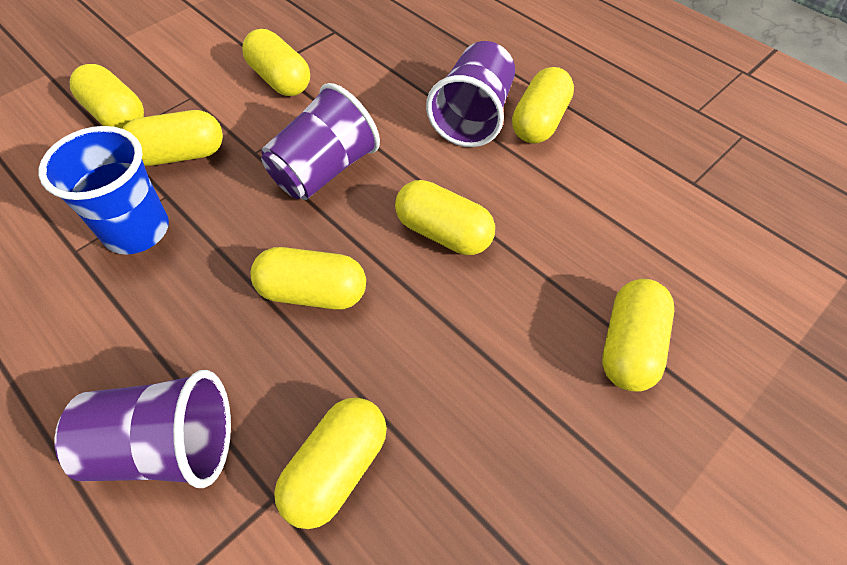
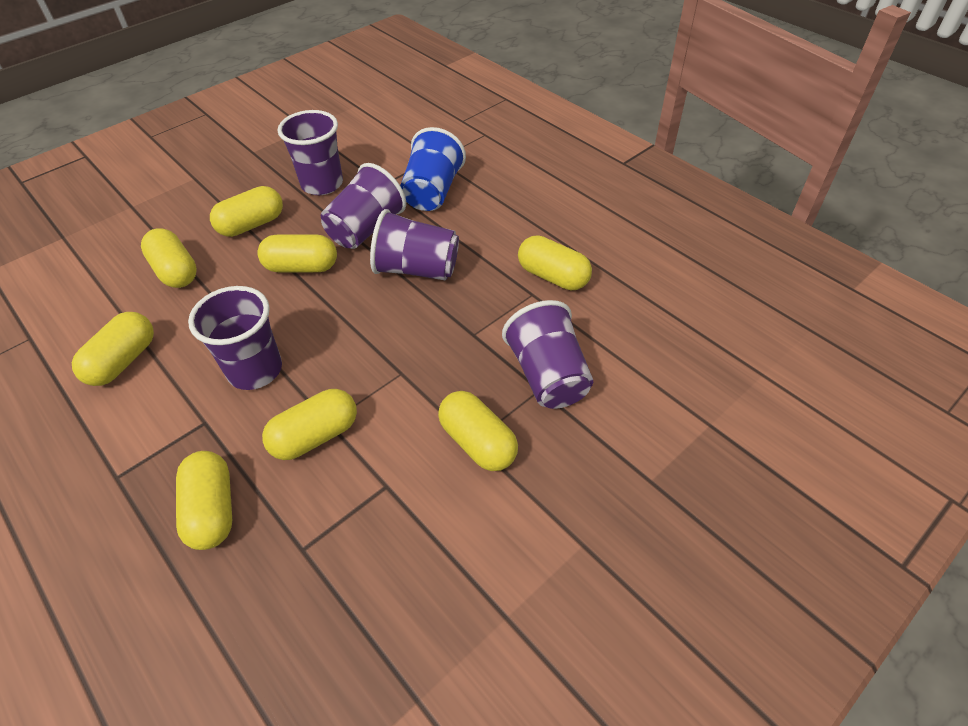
purple cup: 3 -> 5

